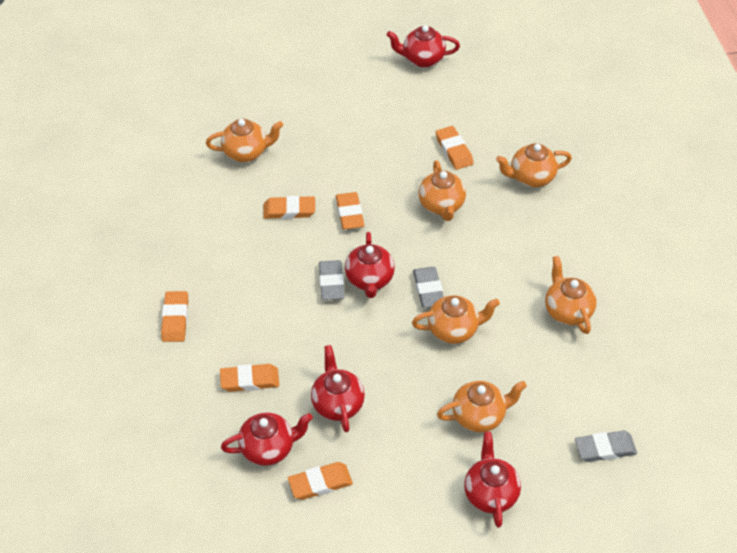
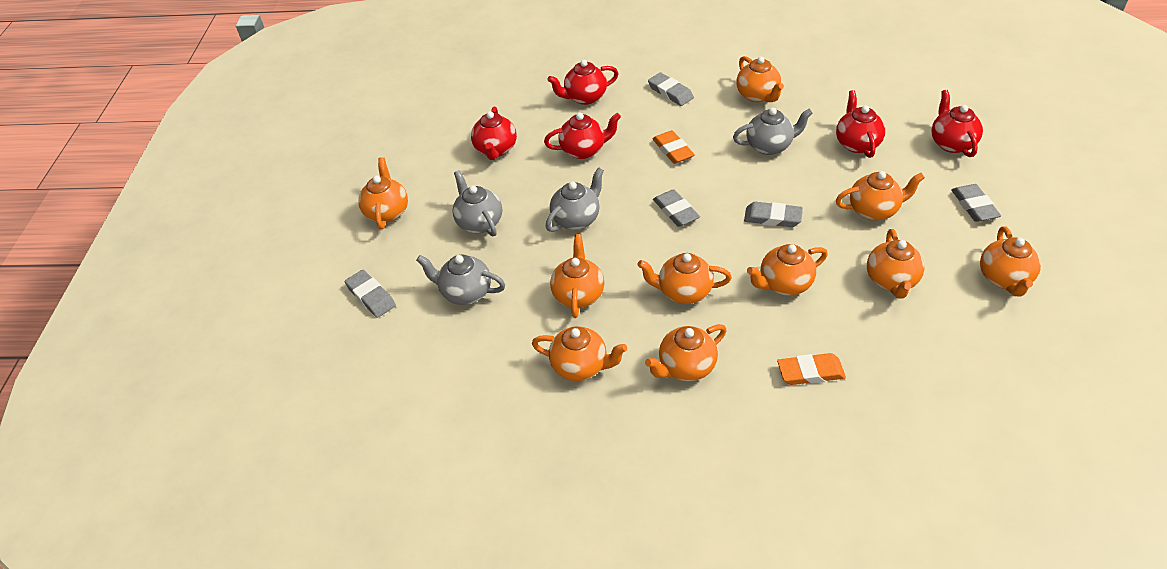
grey eraser: 3 -> 5
grey teapot: 0 -> 4
orange eraser: 6 -> 2
orange teapot: 6 -> 10

